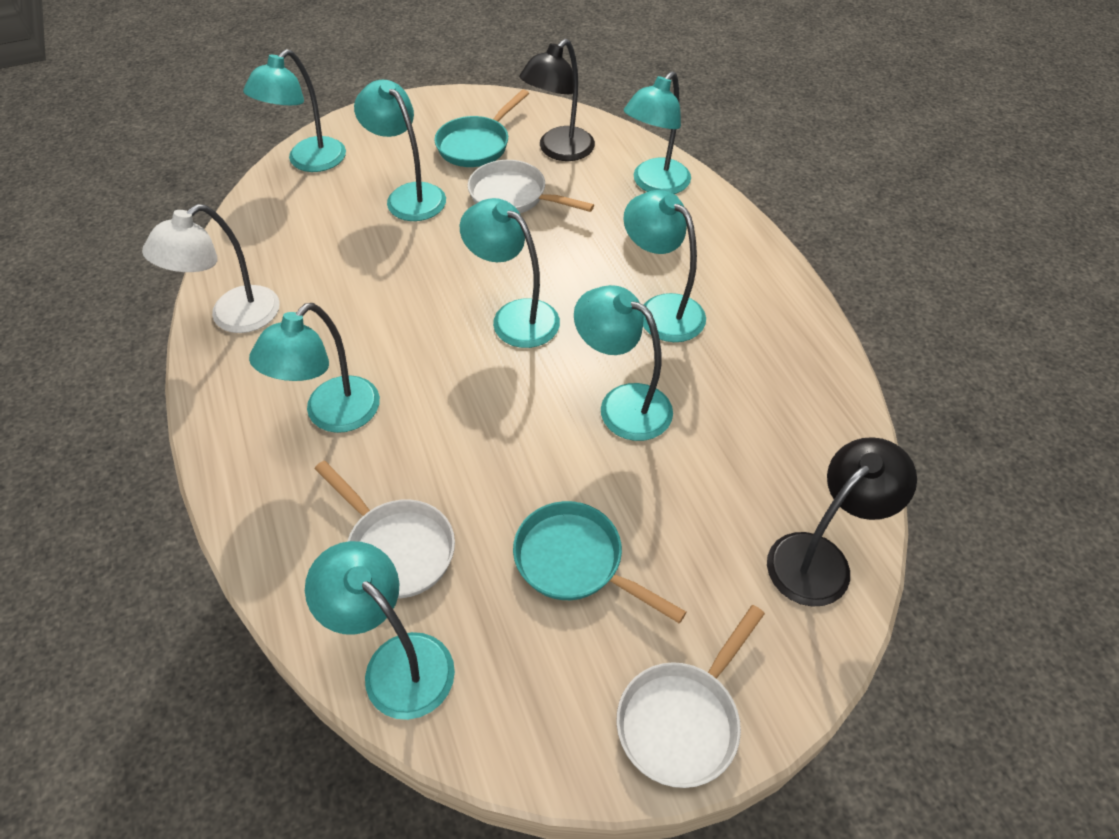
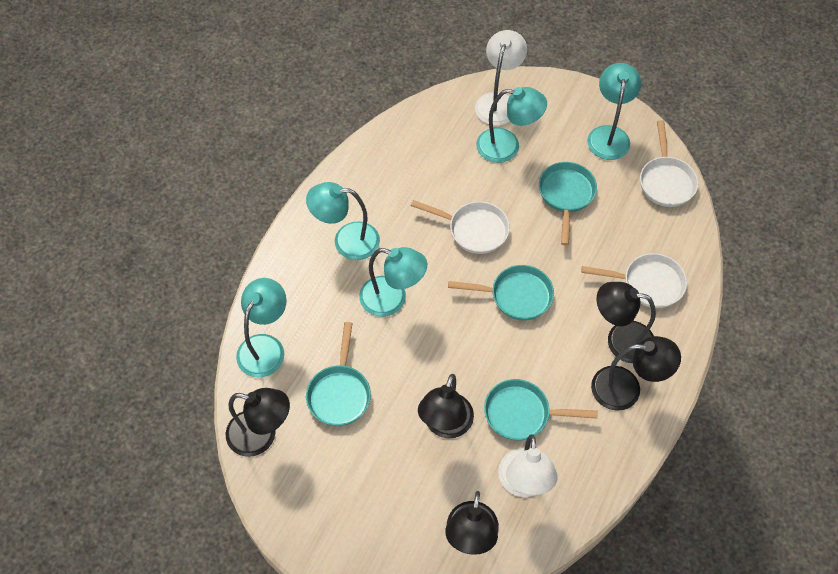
black lamp: 2 -> 5
turquoise lamp: 8 -> 5
turquoise pan: 2 -> 4
white lamp: 1 -> 2

